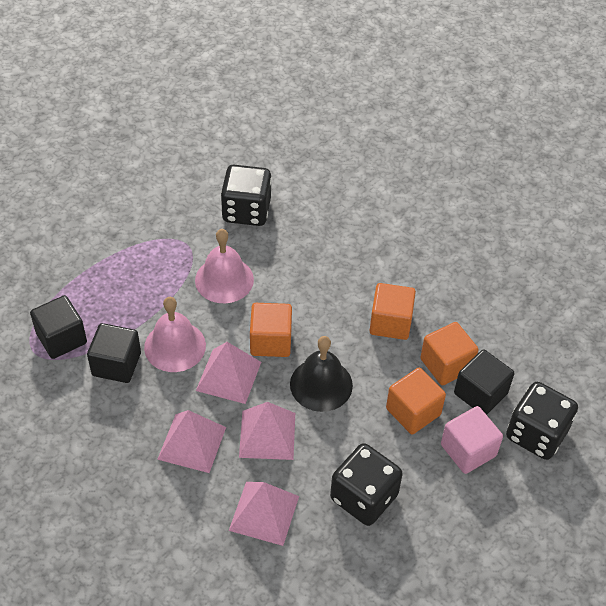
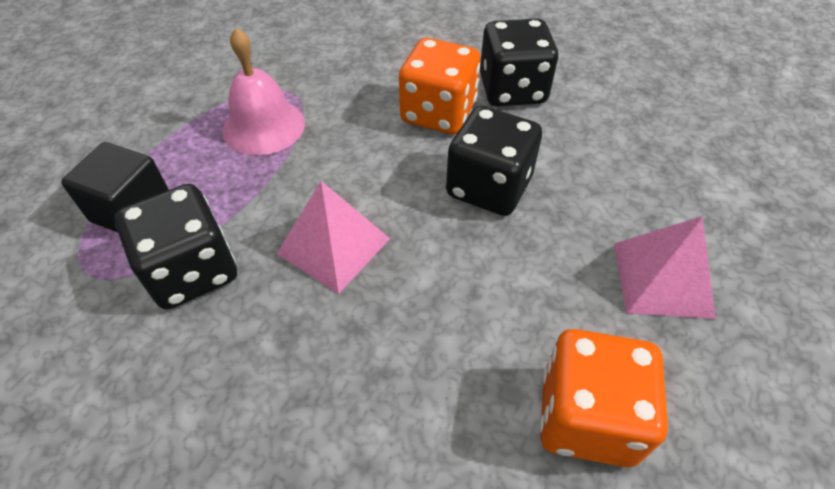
black bell: 1 -> 0
black cube: 3 -> 1
orange cube: 4 -> 0
orange dice: 0 -> 2
pink bell: 2 -> 1
pink cube: 1 -> 0
pink pyramid: 4 -> 2

